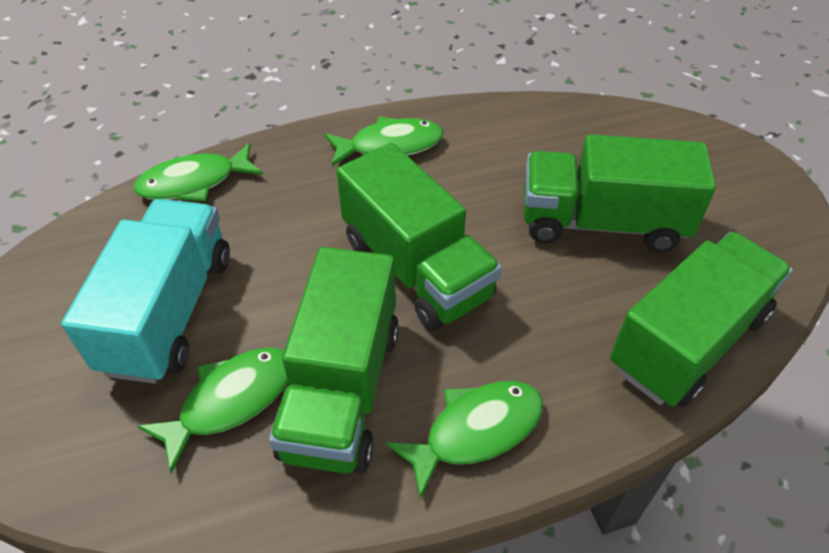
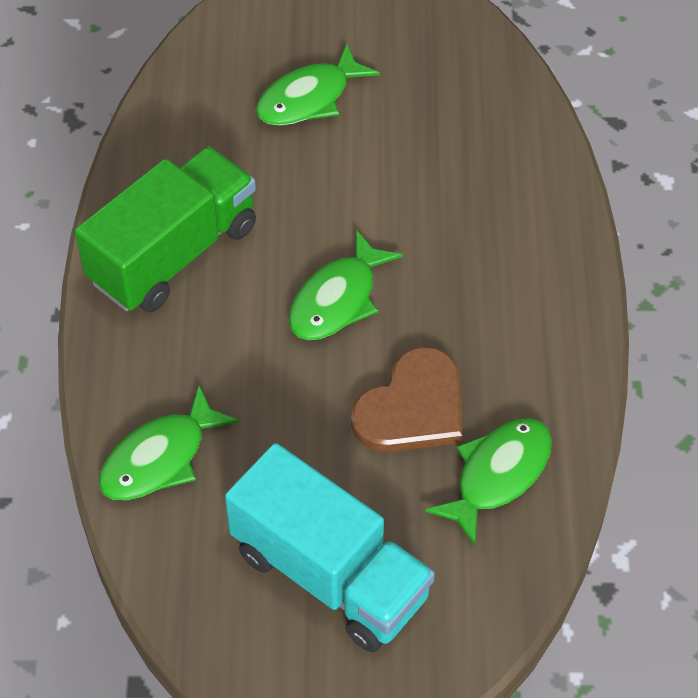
brown heart: 0 -> 1
green truck: 4 -> 1

